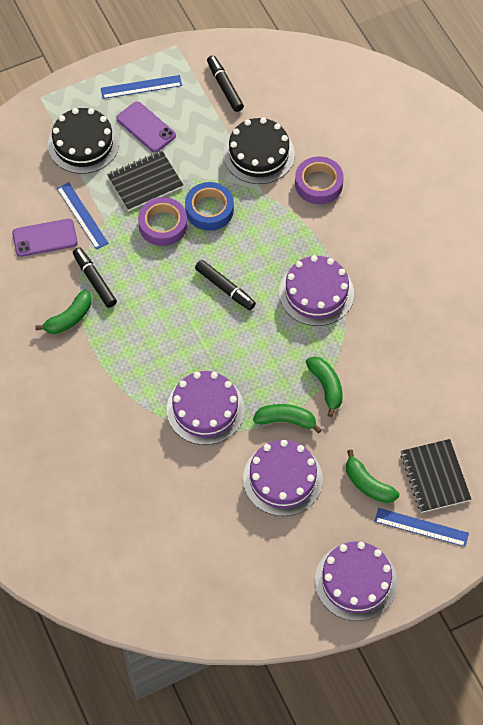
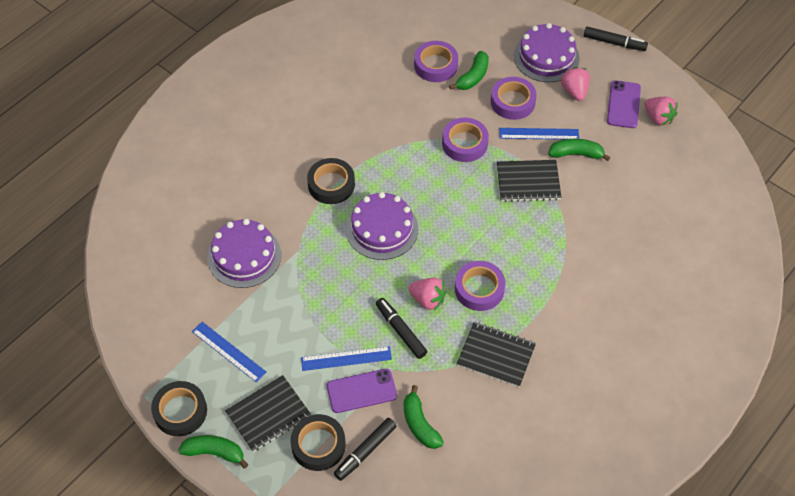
black cake: 2 -> 0
black notebook: 2 -> 3
black tape: 0 -> 3
blue tape: 1 -> 0
pink strawberry: 0 -> 3
purple cake: 4 -> 3
purple tape: 2 -> 4

